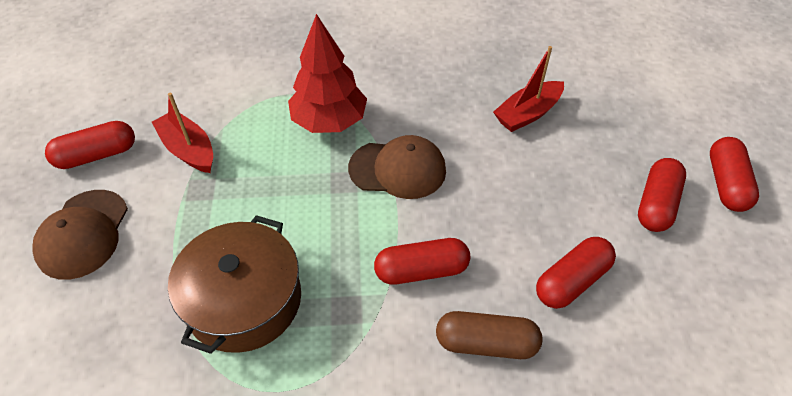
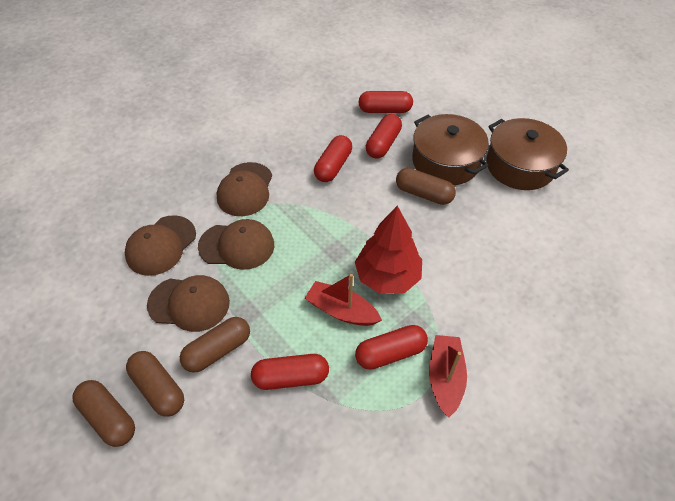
brown cap: 2 -> 4
brown capsule: 1 -> 4
brown pot: 1 -> 2

